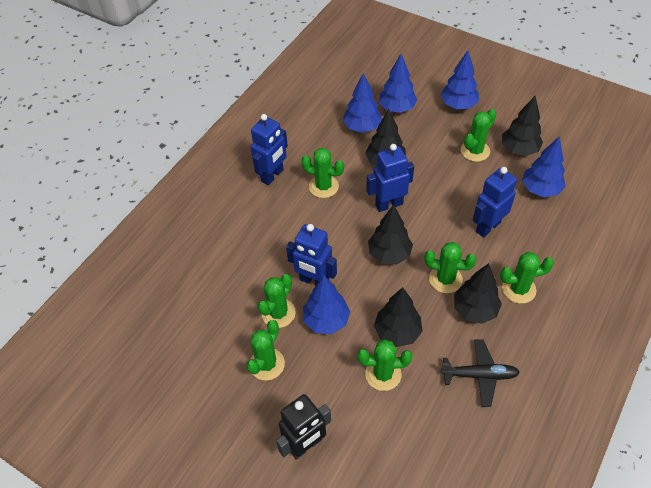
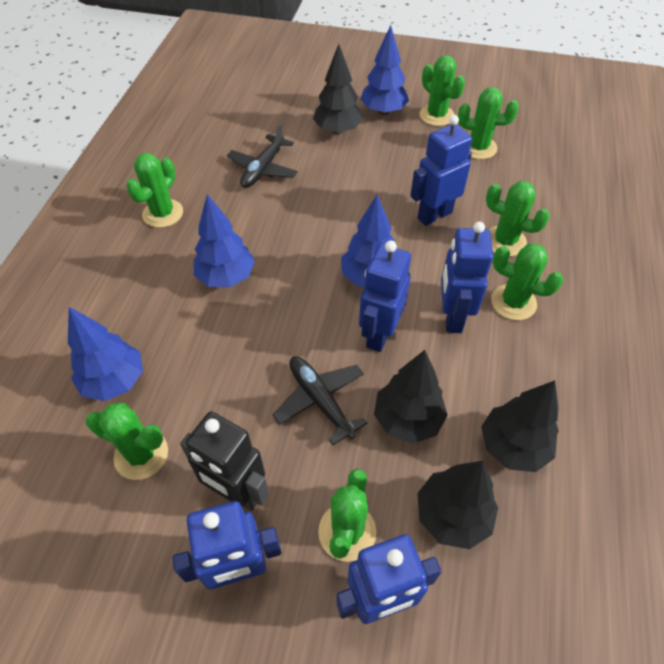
black plane: 1 -> 2
black tree: 5 -> 4
blue robot: 4 -> 5
blue tree: 5 -> 4

